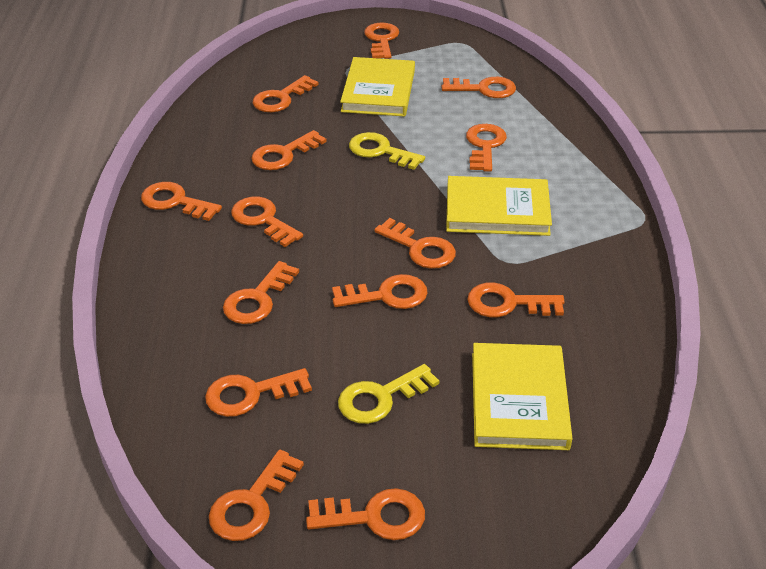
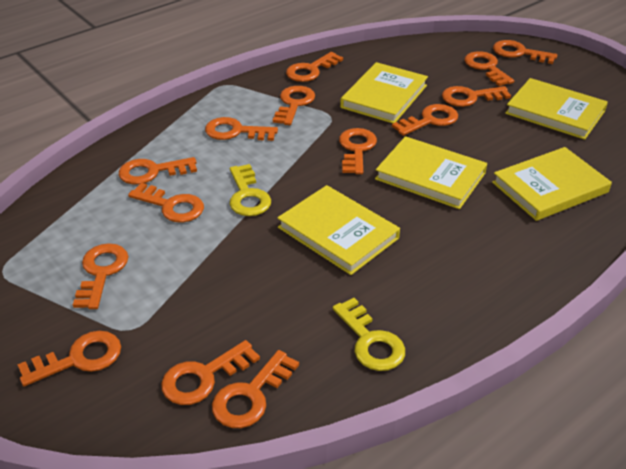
yellow book: 3 -> 5

